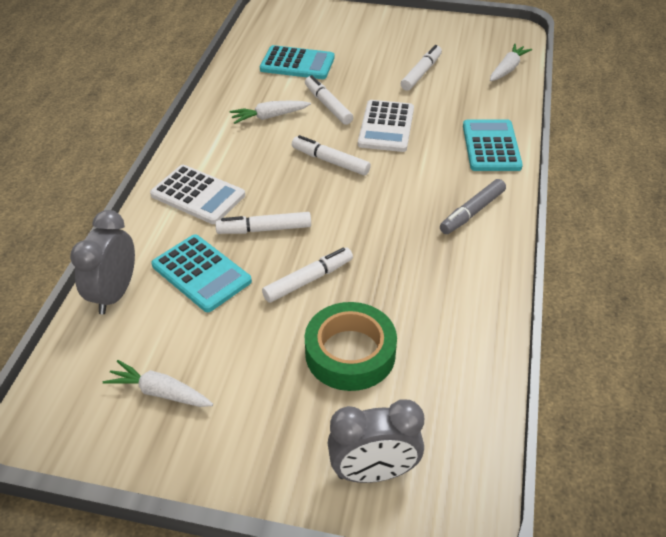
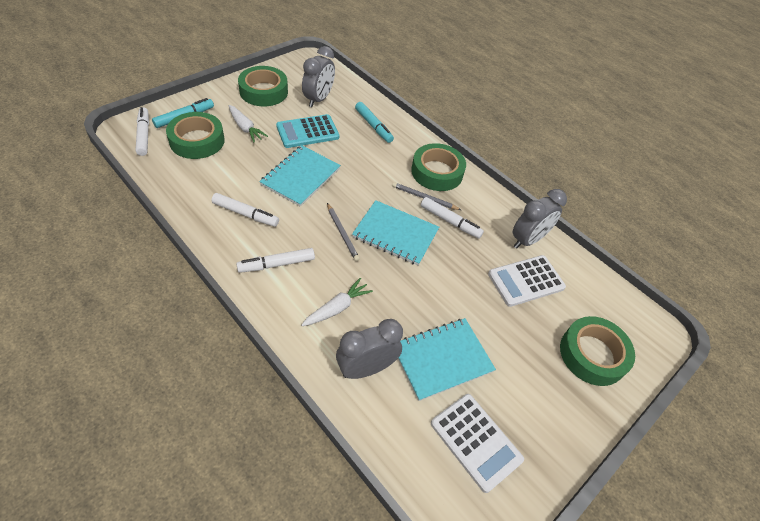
green tape: 1 -> 4
grey clock: 2 -> 3
grey marker: 1 -> 0
grey pencil: 0 -> 2
turquoise calculator: 3 -> 1
turquoise marker: 0 -> 2
turquoise notebook: 0 -> 3
white carrot: 3 -> 2
white marker: 5 -> 4

